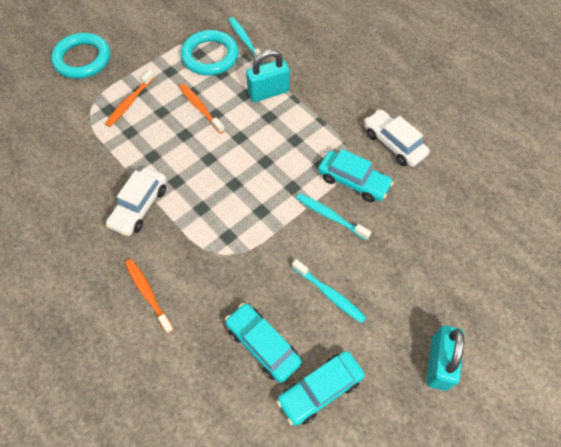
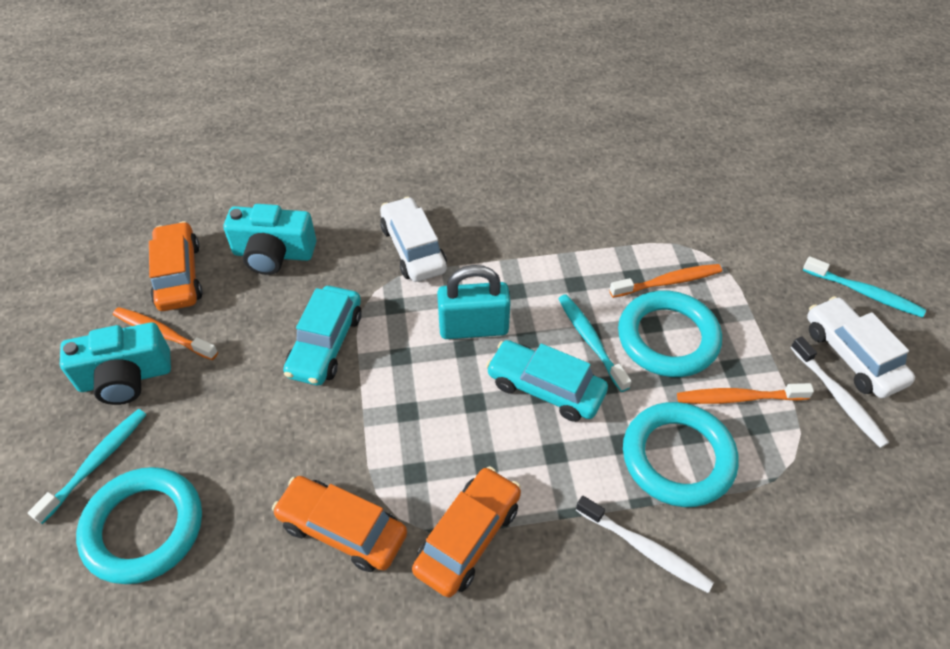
orange car: 0 -> 3
turquoise camera: 0 -> 2
turquoise car: 3 -> 2
turquoise padlock: 2 -> 1
turquoise ring: 2 -> 3
white toothbrush: 0 -> 2

